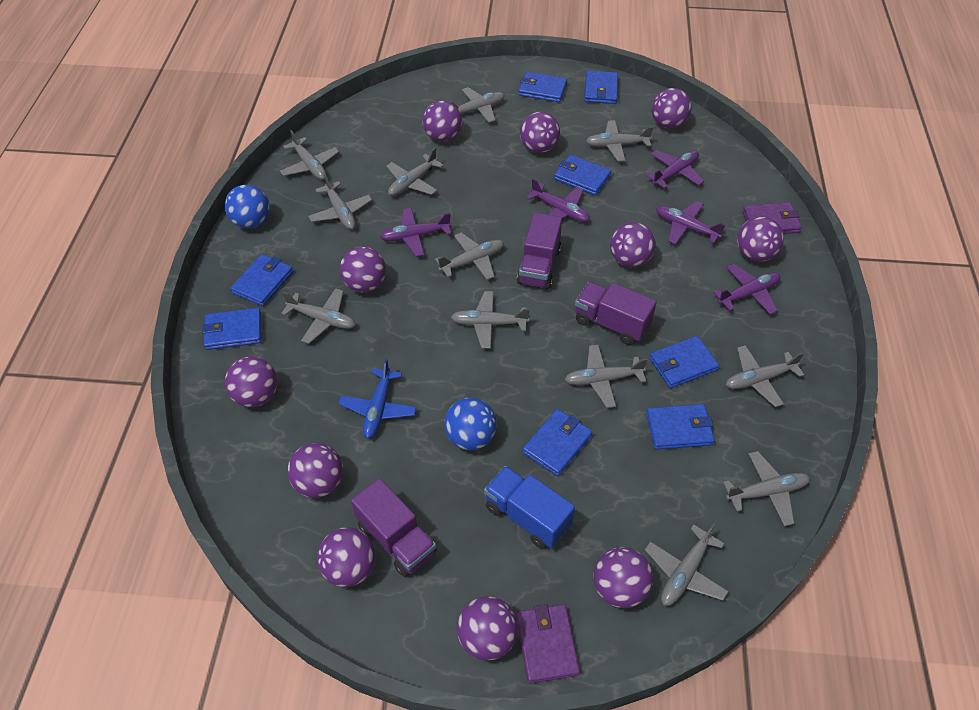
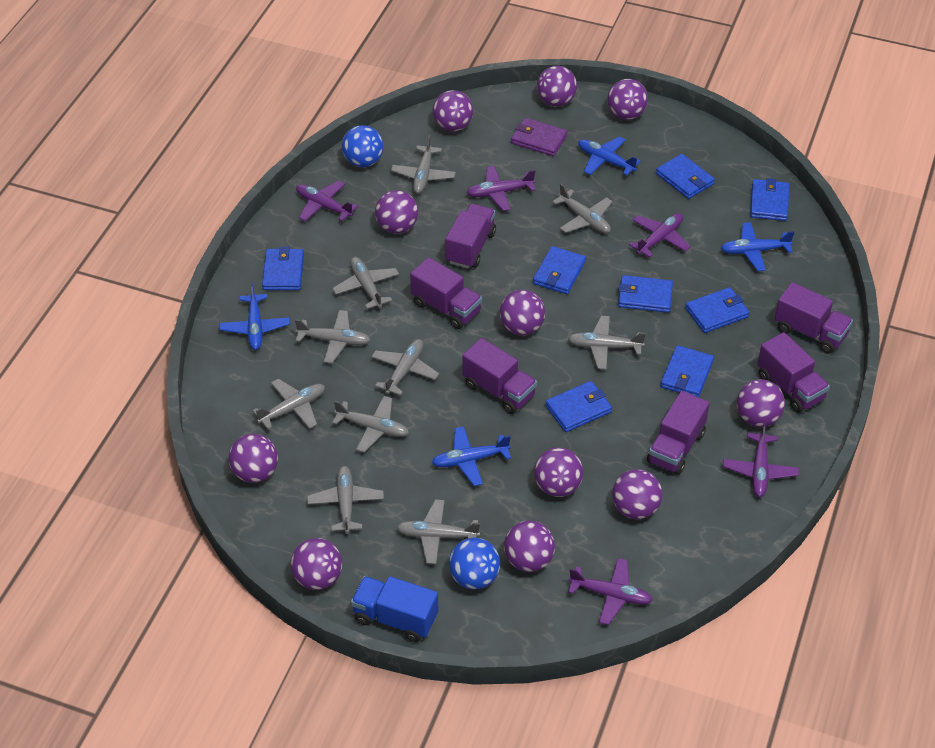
blue plane: 1 -> 4
grey plane: 12 -> 10
purple truck: 3 -> 6
purple wallet: 2 -> 1

